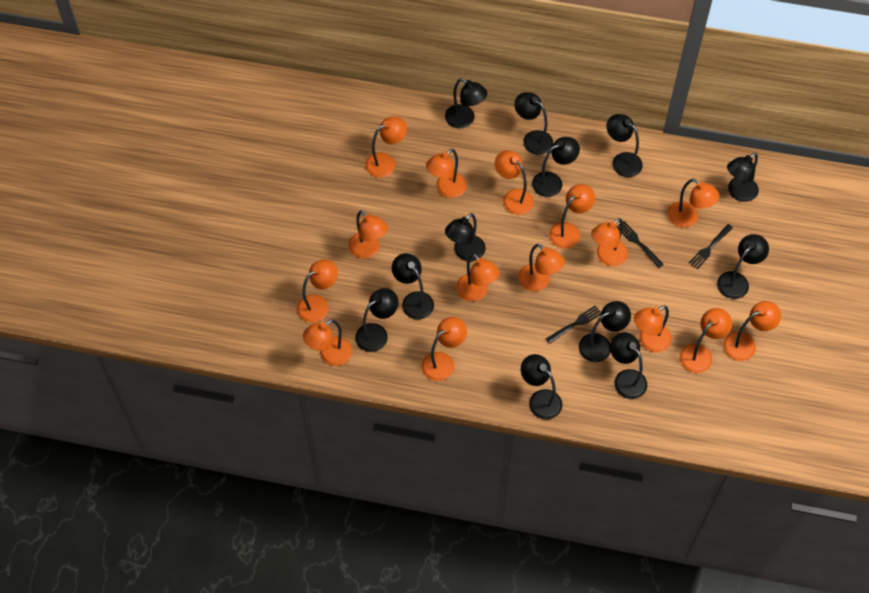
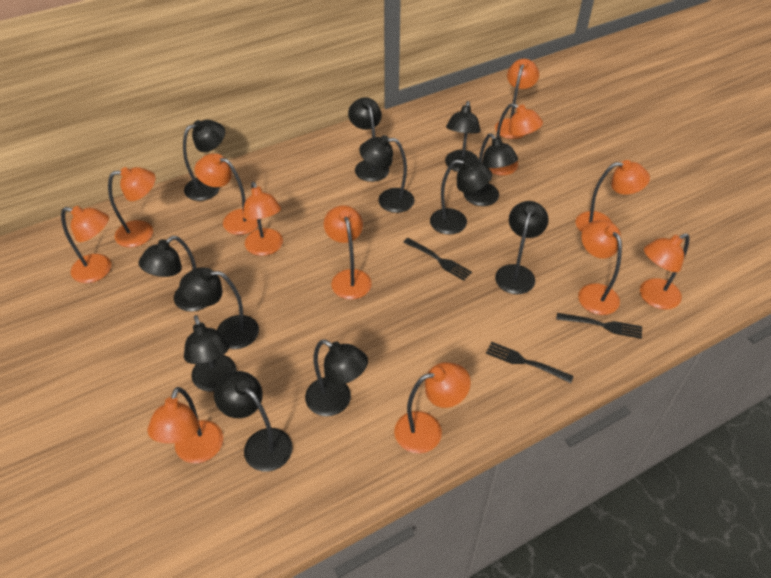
orange lamp: 15 -> 12

